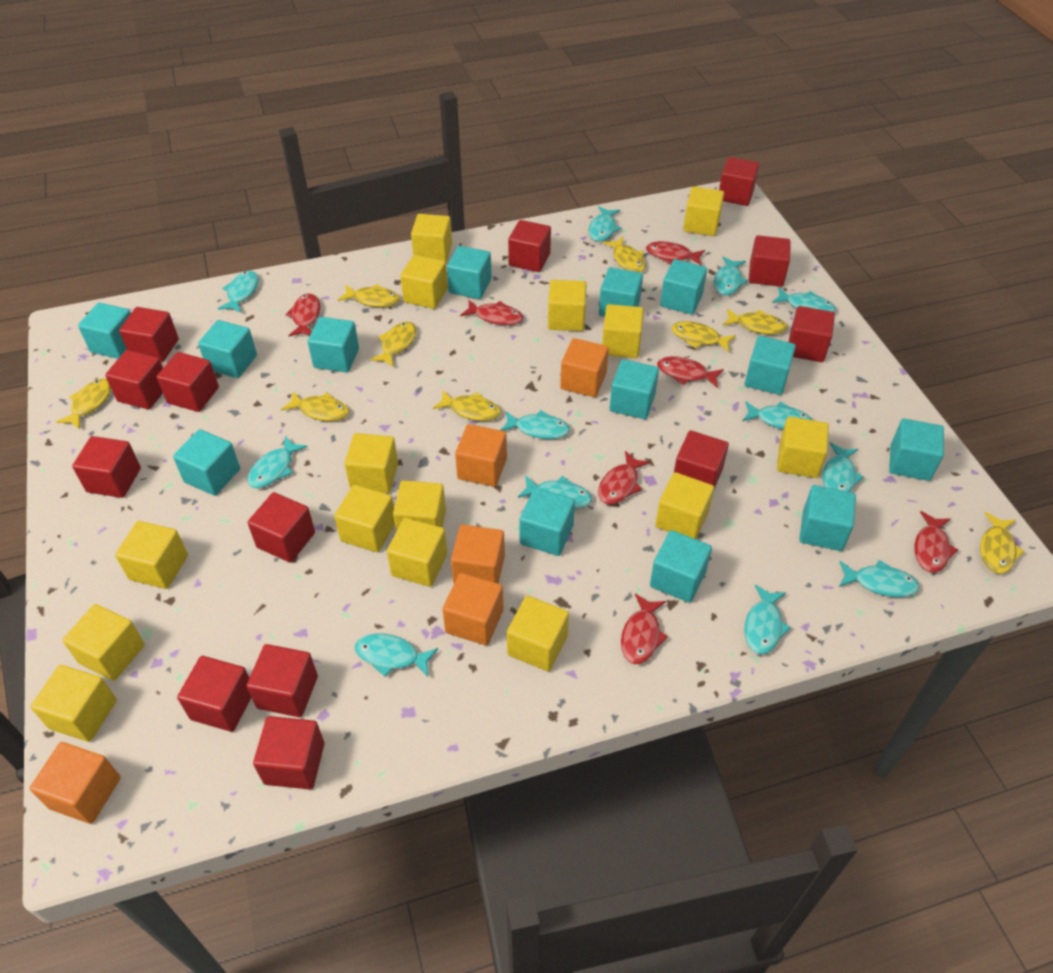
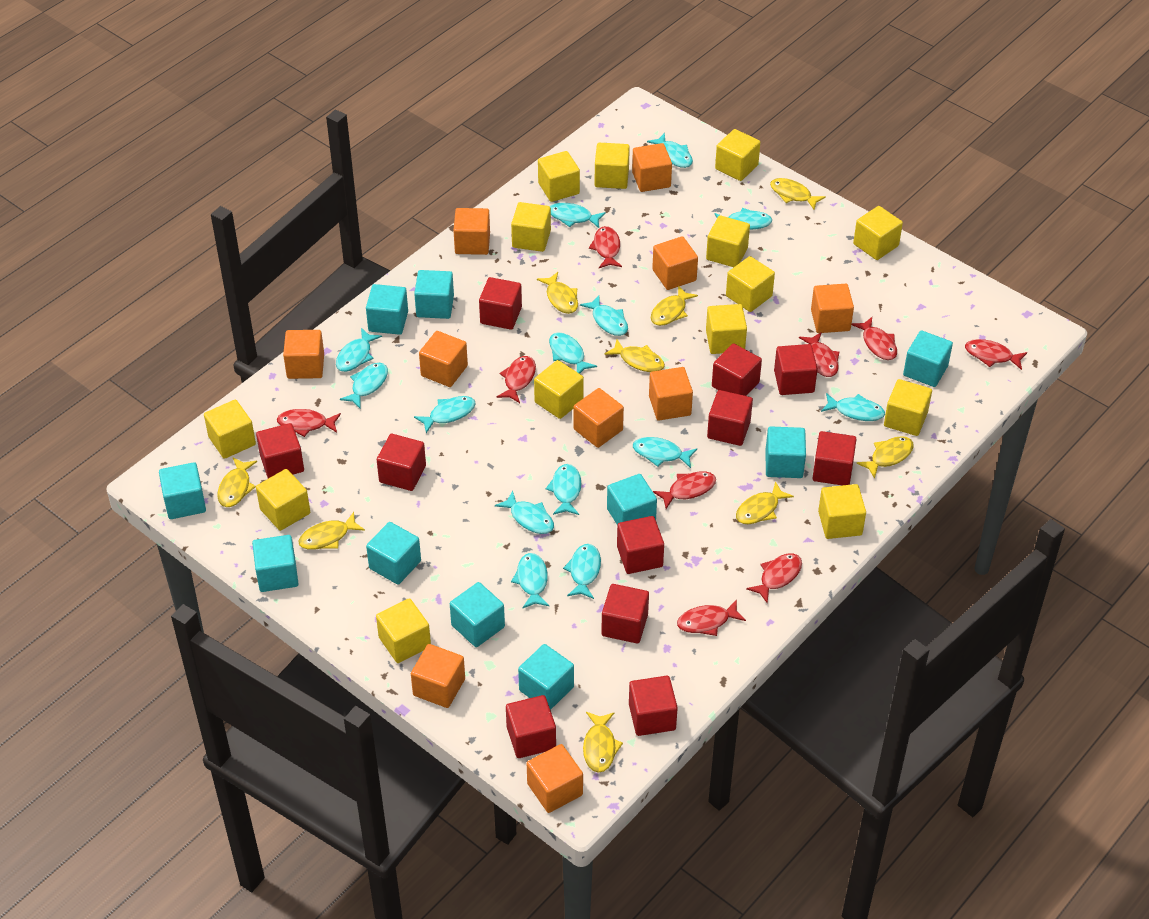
orange cube: 5 -> 10
red cube: 13 -> 11
red fish: 7 -> 9
turquoise cube: 13 -> 10
turquoise fish: 12 -> 14
yellow cube: 15 -> 14

